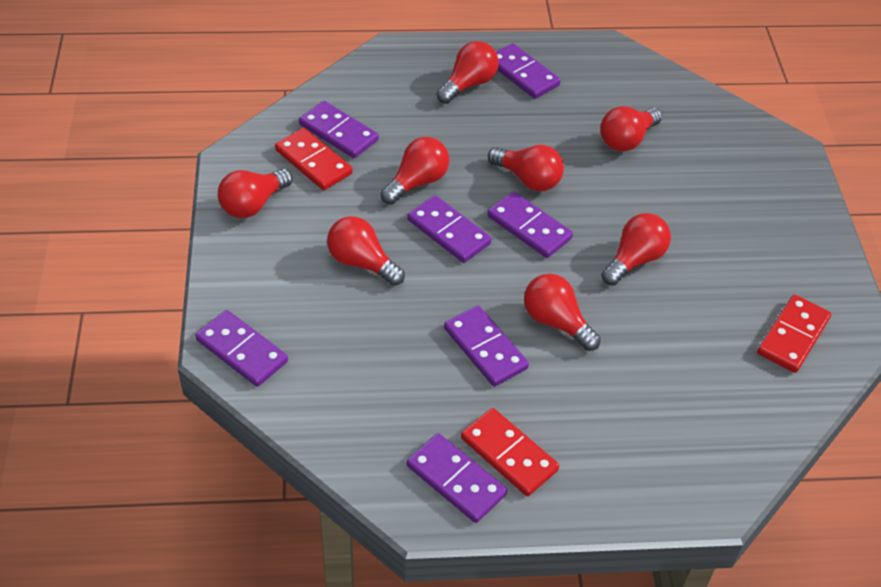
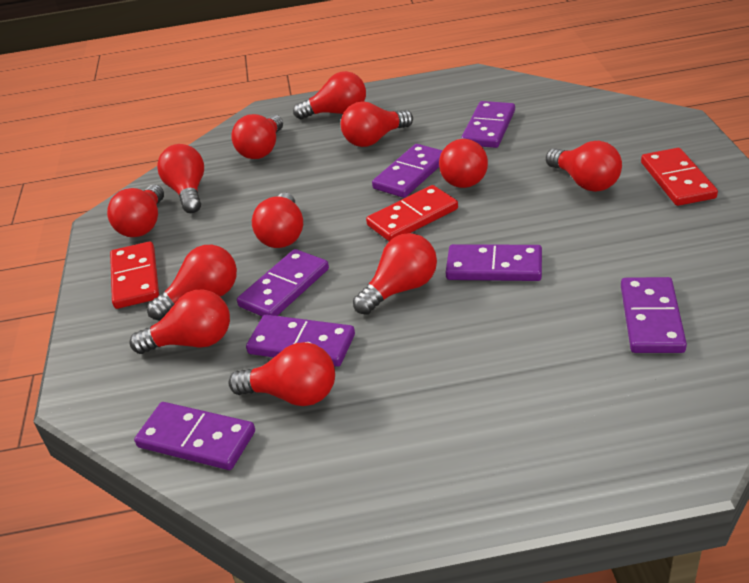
red light bulb: 8 -> 12

